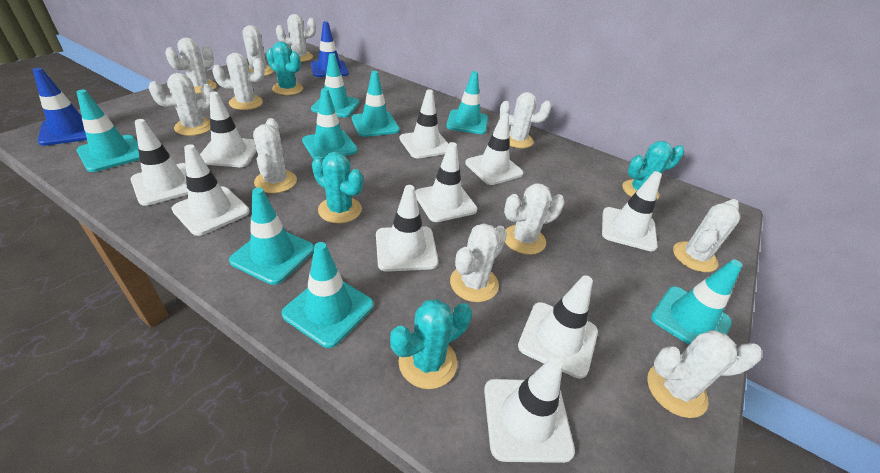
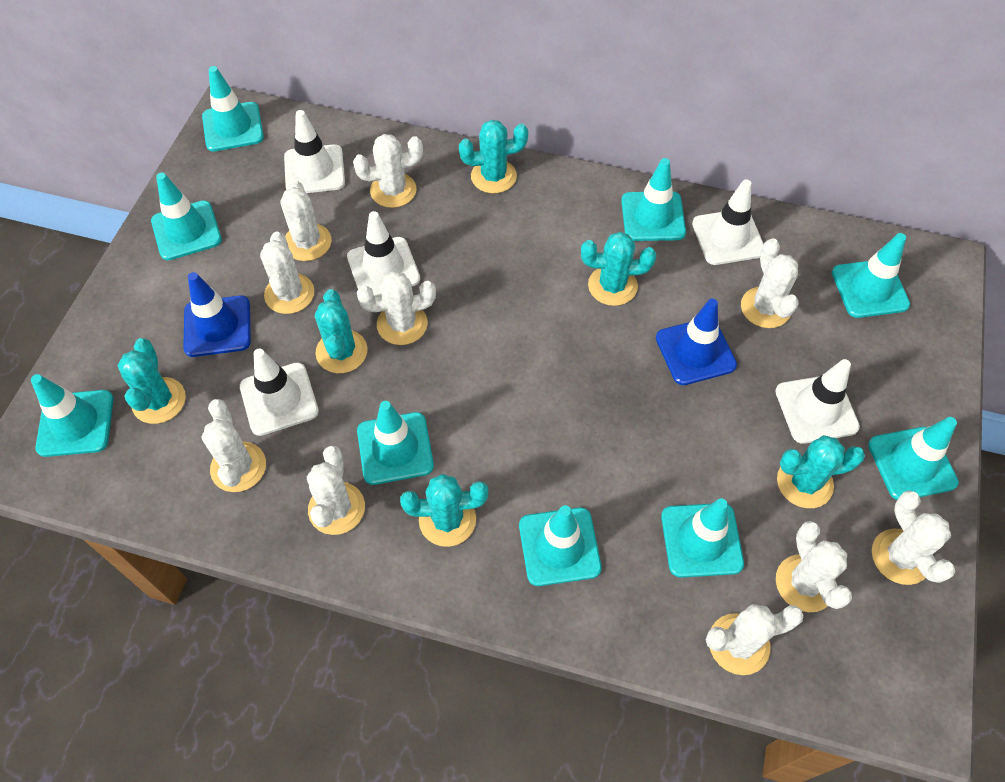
turquoise cactus: 4 -> 6
turquoise traffic cone: 8 -> 9
white cactus: 11 -> 10
white traffic cone: 10 -> 5

